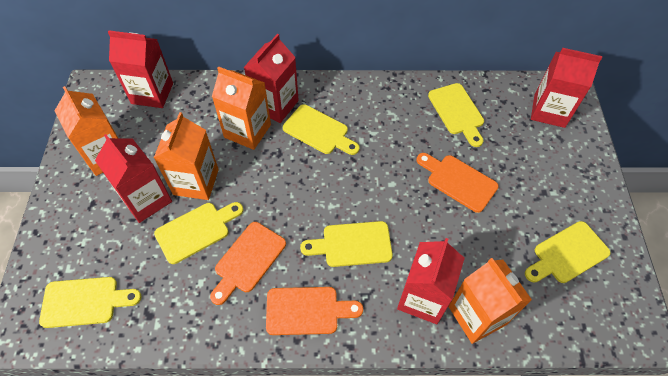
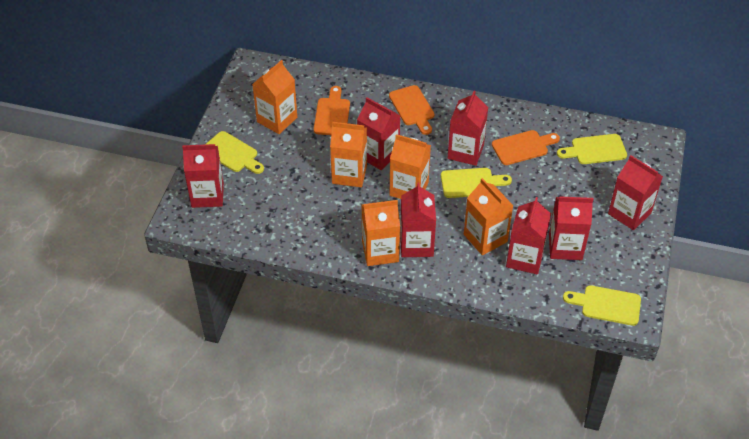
orange carton: 4 -> 5
red carton: 5 -> 7
yellow cutting board: 6 -> 4

